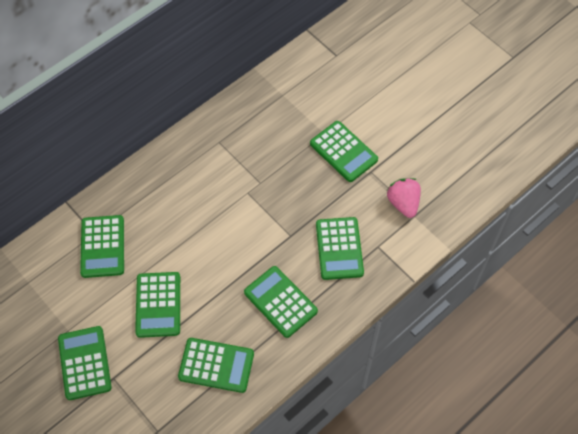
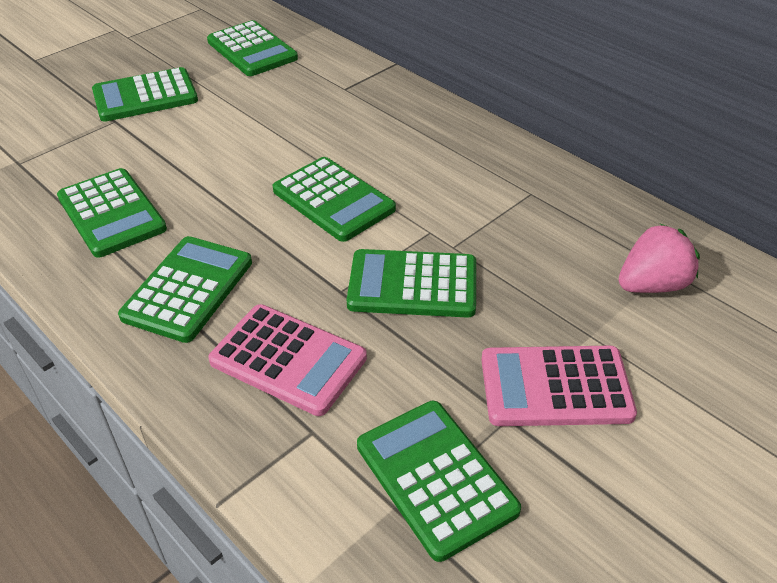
pink calculator: 0 -> 2

